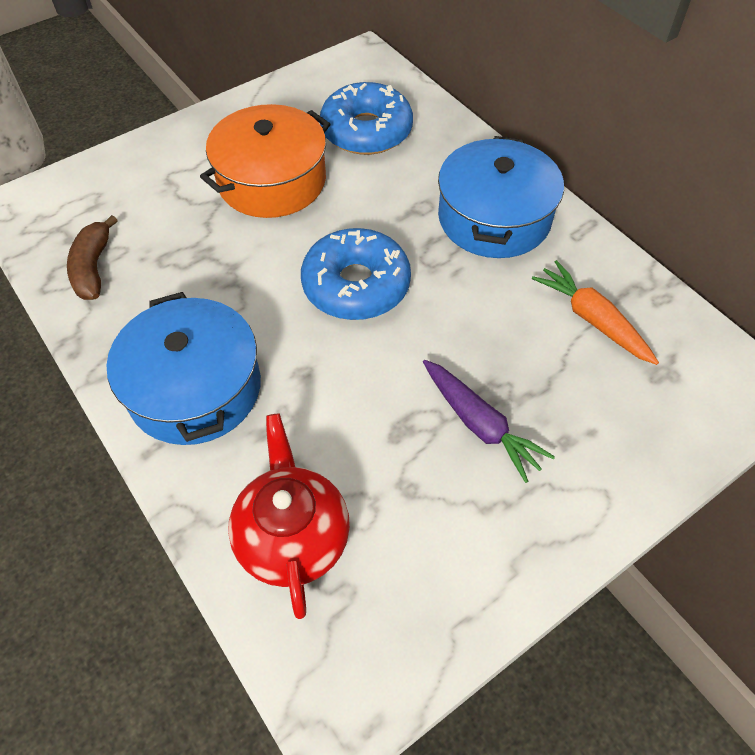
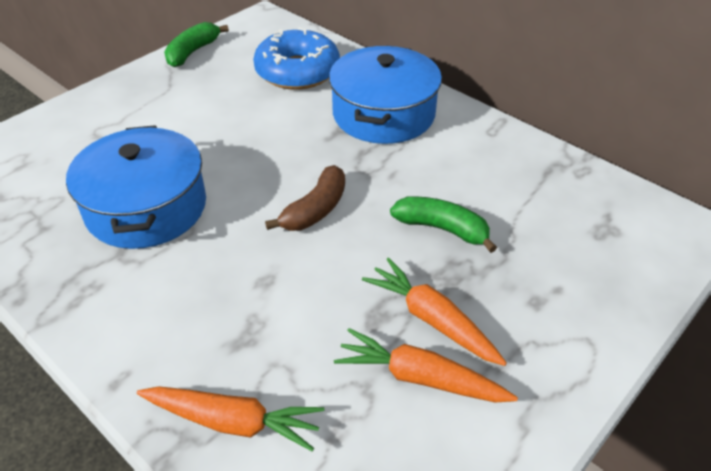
blue donut: 2 -> 1
green banana: 0 -> 2
orange carrot: 1 -> 3
orange pot: 1 -> 0
purple carrot: 1 -> 0
red teapot: 1 -> 0

